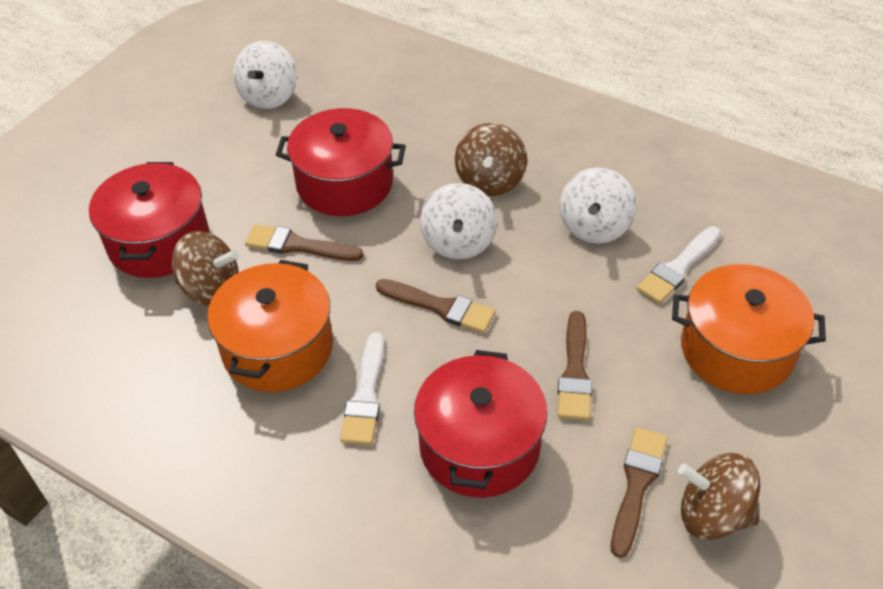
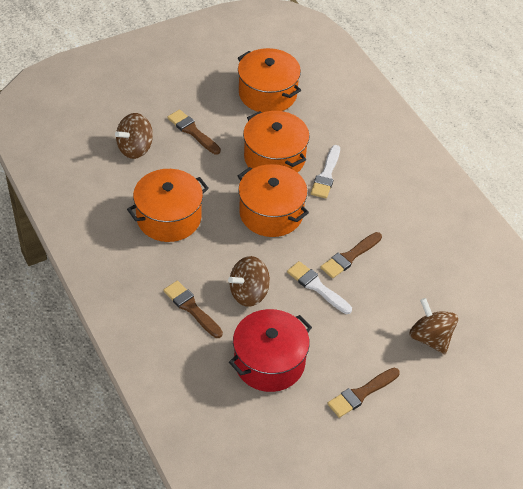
orange pot: 2 -> 4
red pot: 3 -> 1
white spinning top: 3 -> 0

